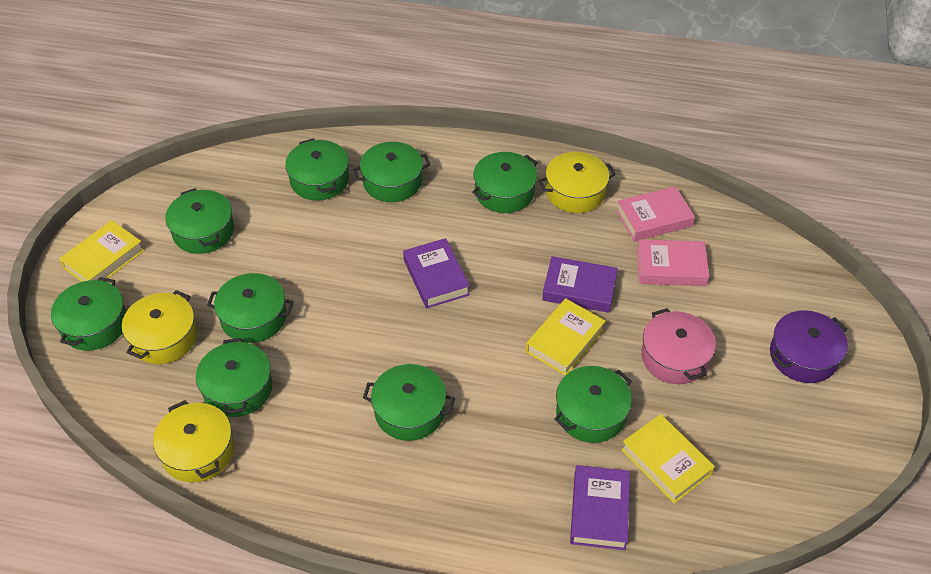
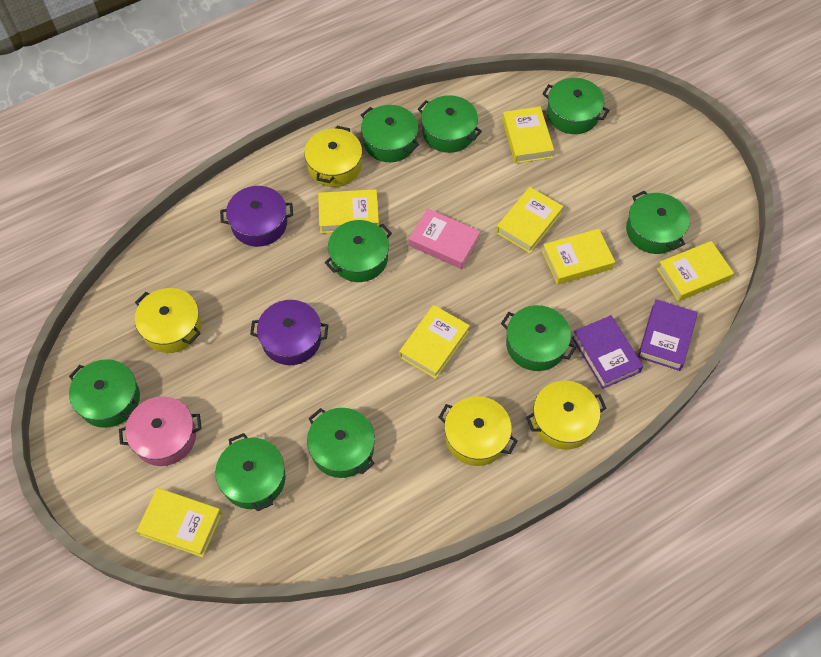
pink book: 2 -> 1
purple book: 3 -> 2
purple pot: 1 -> 2
yellow book: 3 -> 7
yellow pot: 3 -> 4

